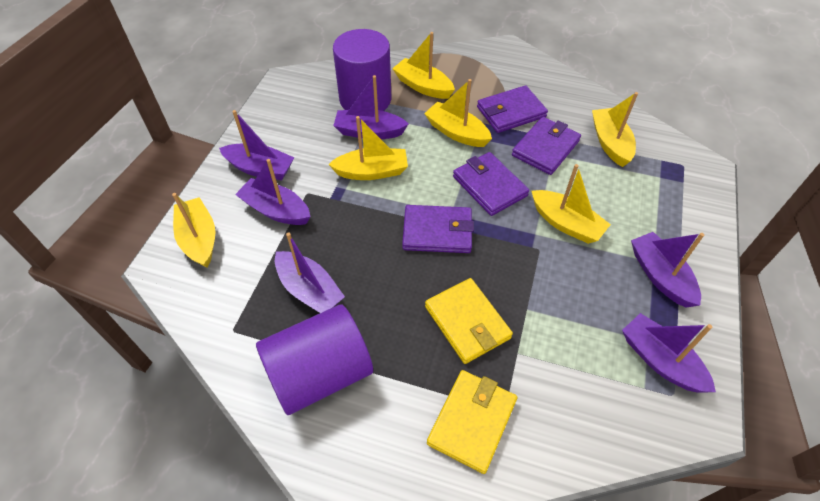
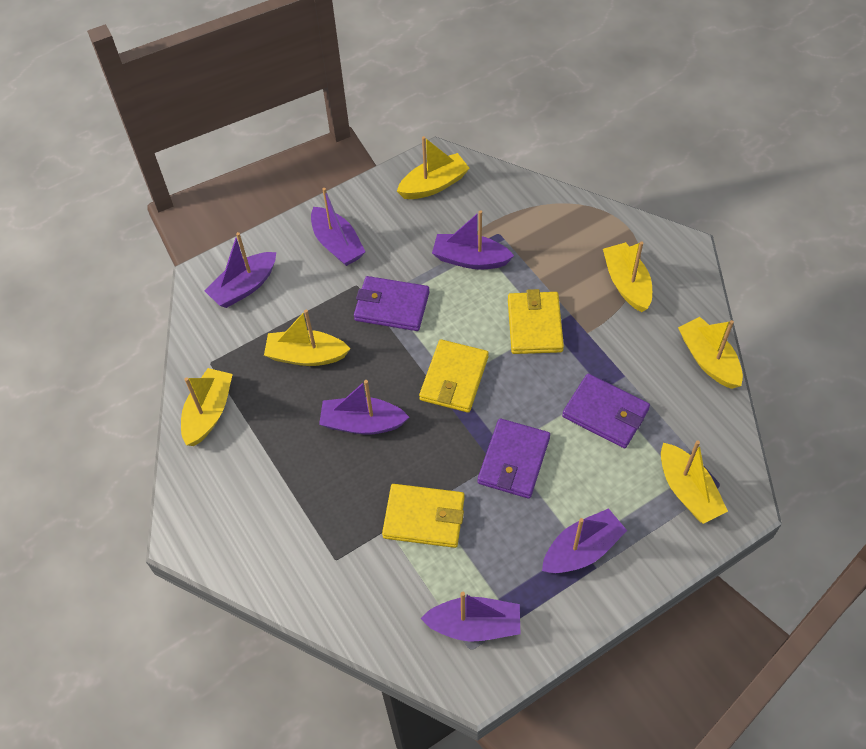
purple cylinder: 2 -> 0
purple wallet: 4 -> 3
yellow wallet: 2 -> 3

